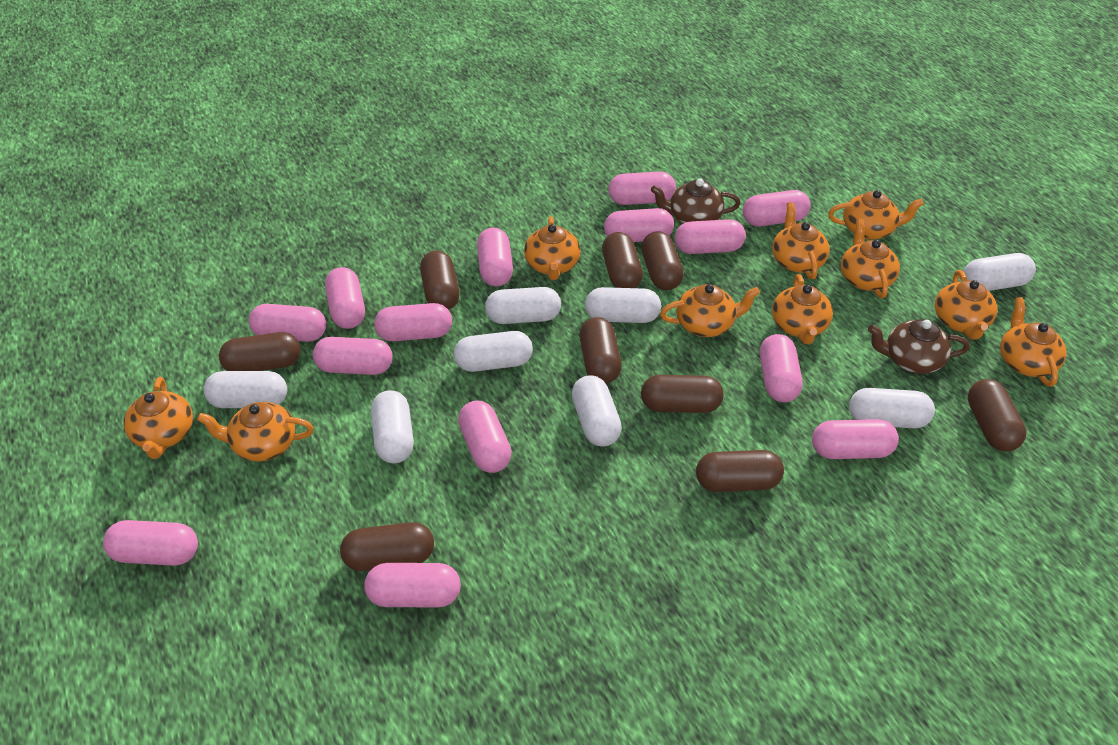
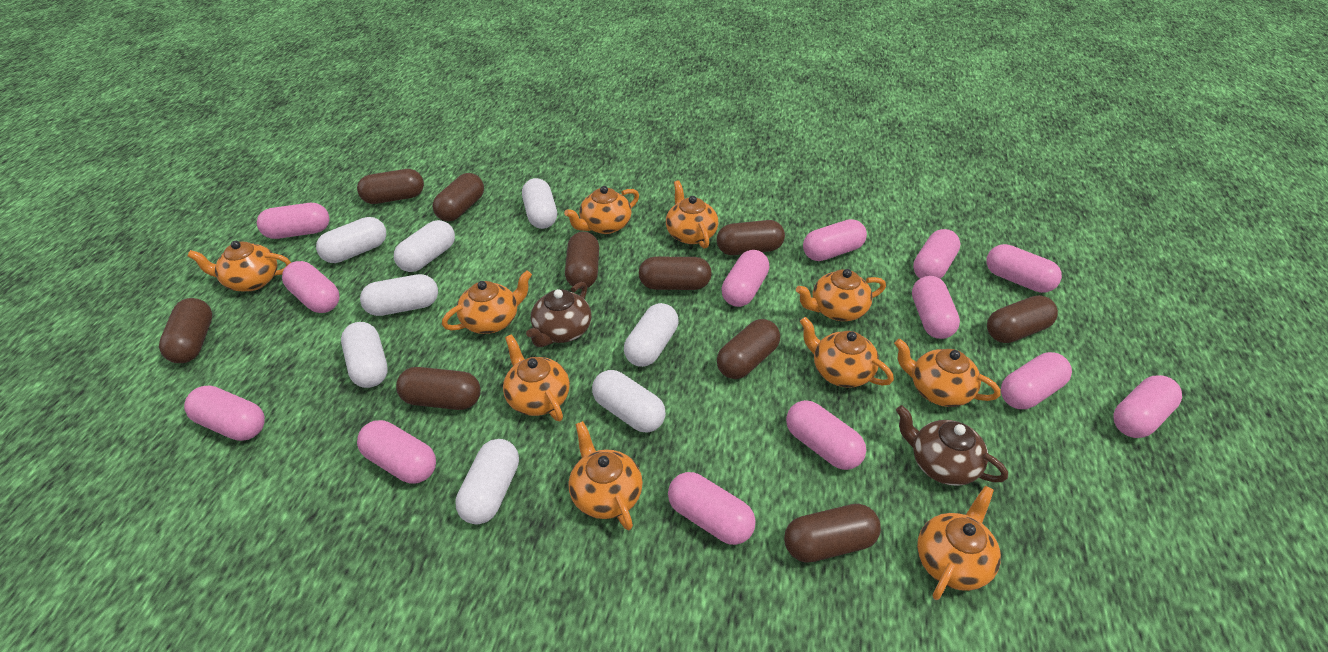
brown capsule: 9 -> 10
pink capsule: 14 -> 13

